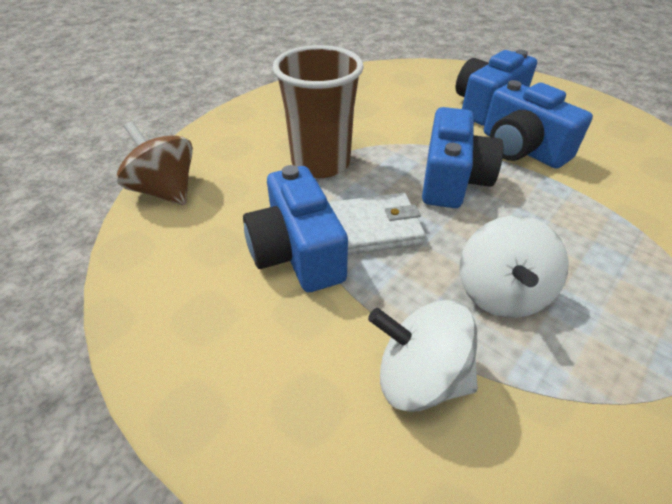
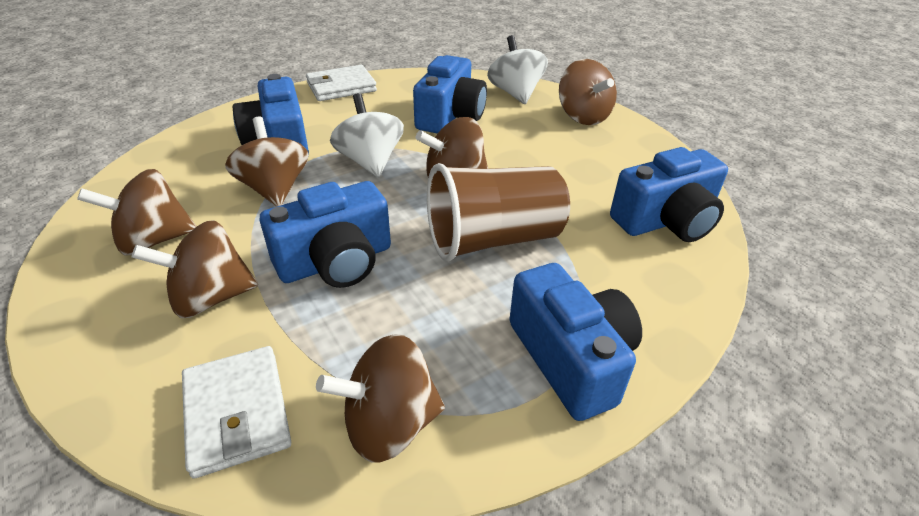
blue camera: 4 -> 5
brown spinning top: 1 -> 6
white wallet: 1 -> 2

